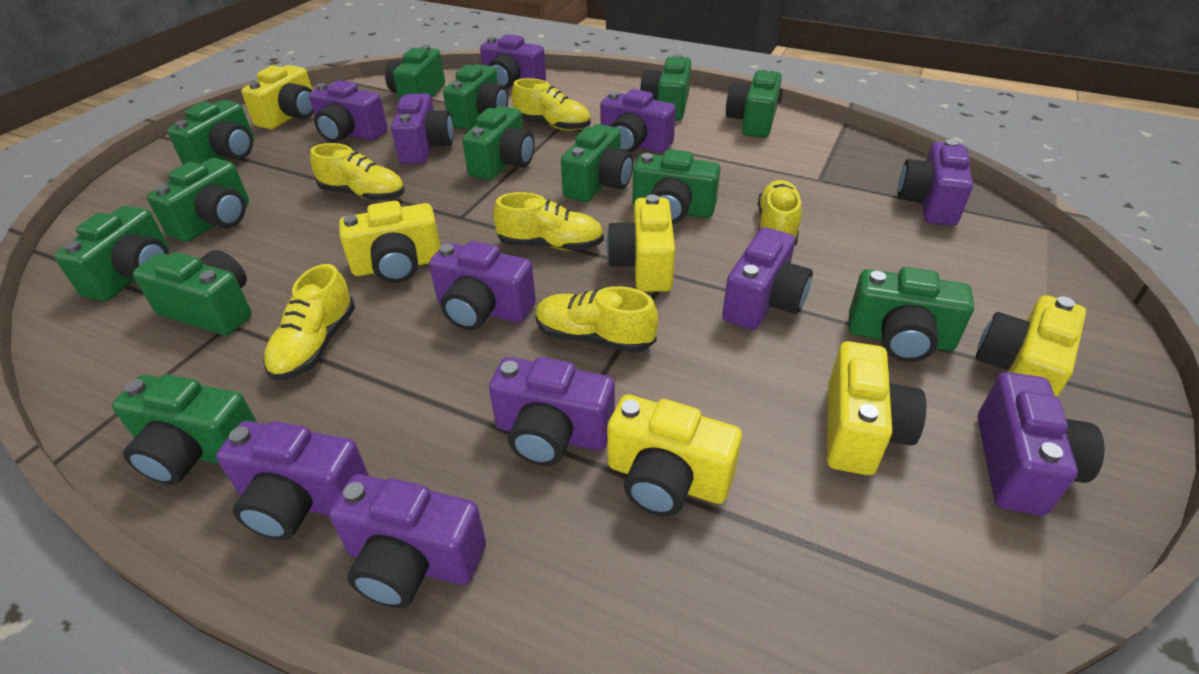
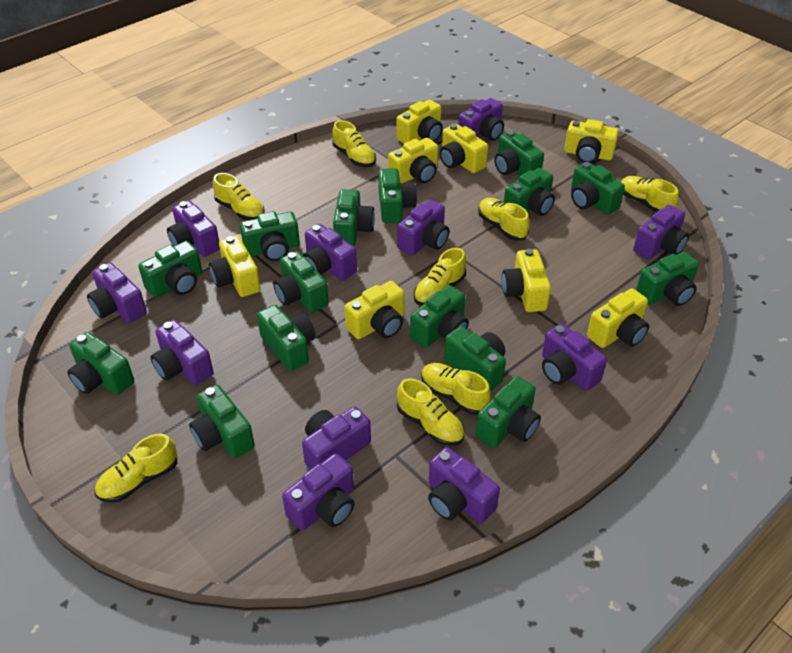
green camera: 13 -> 15
yellow camera: 6 -> 8
yellow shoe: 6 -> 8

